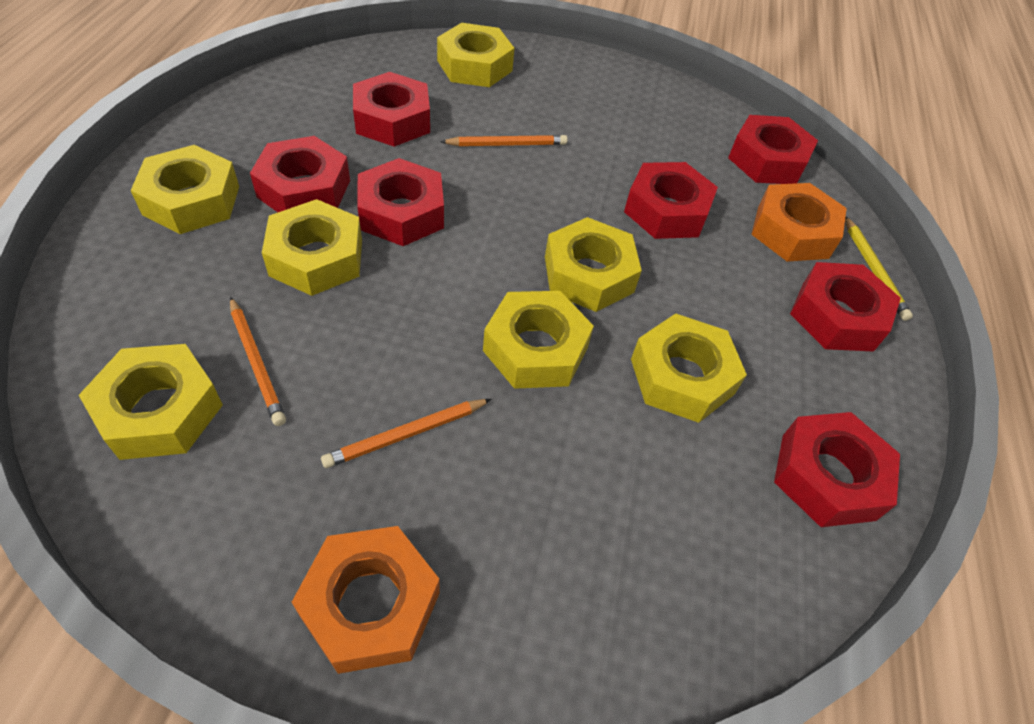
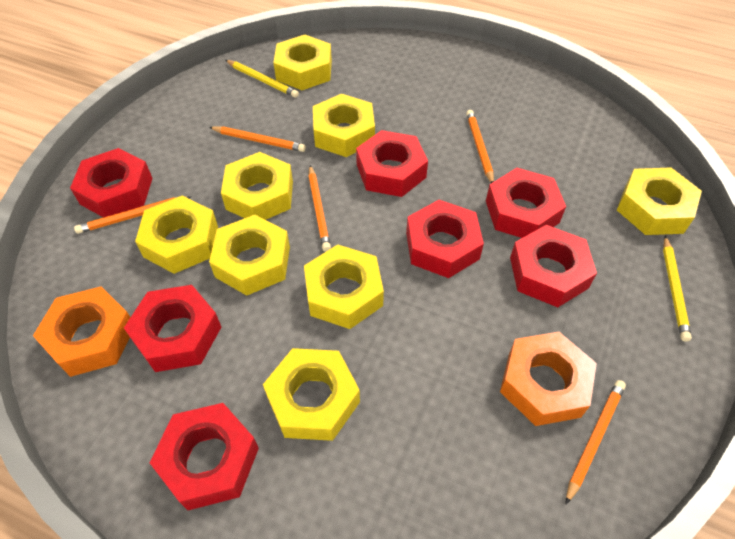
orange pencil: 3 -> 5
yellow nut: 7 -> 8
yellow pencil: 1 -> 2

